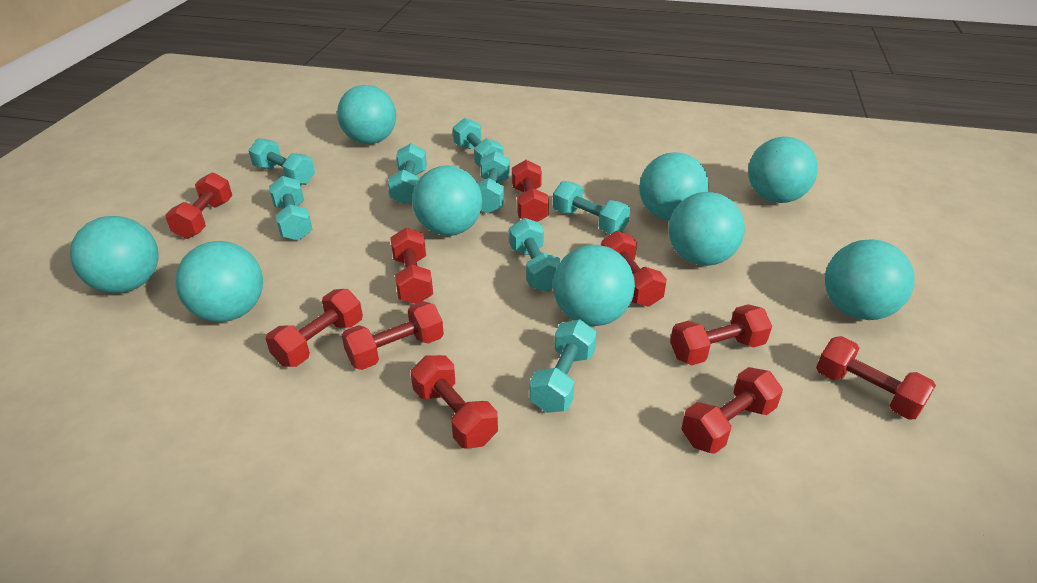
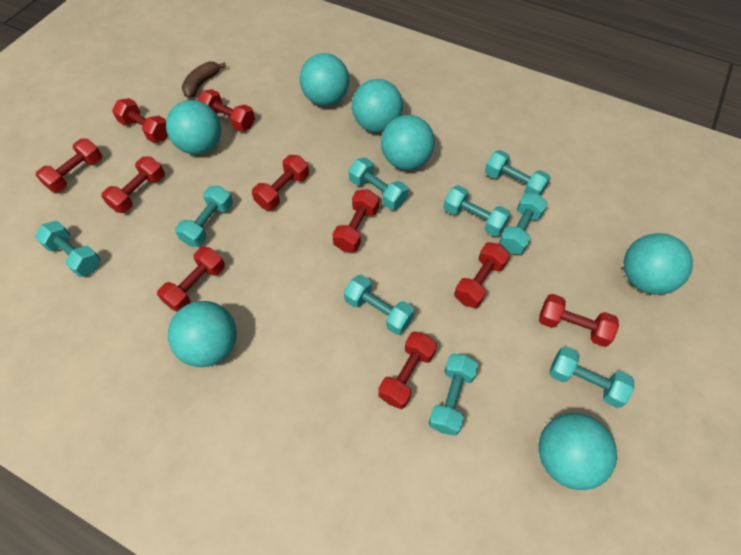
brown banana: 0 -> 1
turquoise ball: 9 -> 7
turquoise dumbbell: 8 -> 9

